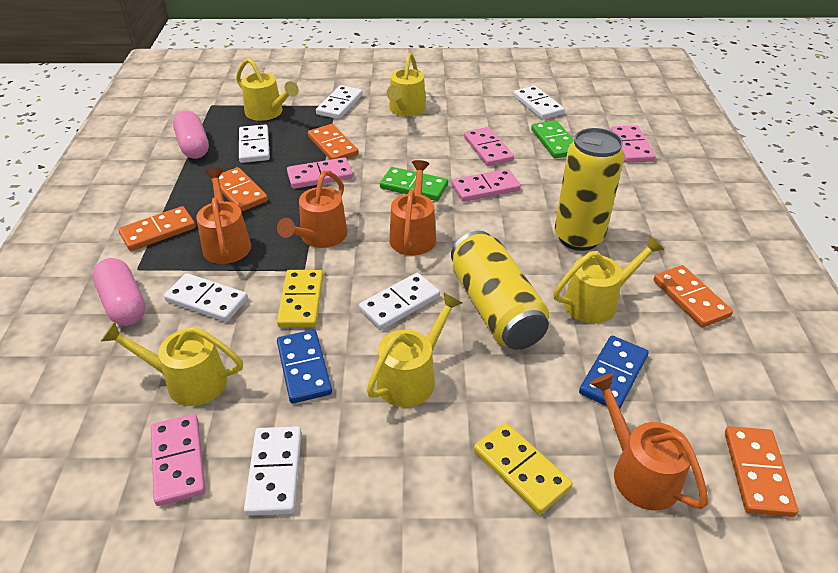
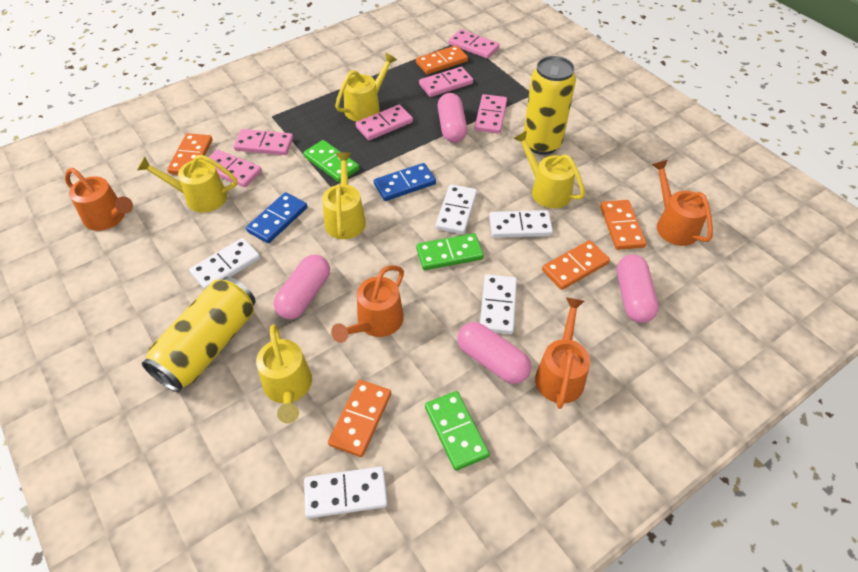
green domino: 2 -> 3
pink capsule: 2 -> 4
pink domino: 5 -> 6
white domino: 6 -> 5
yellow domino: 2 -> 0

